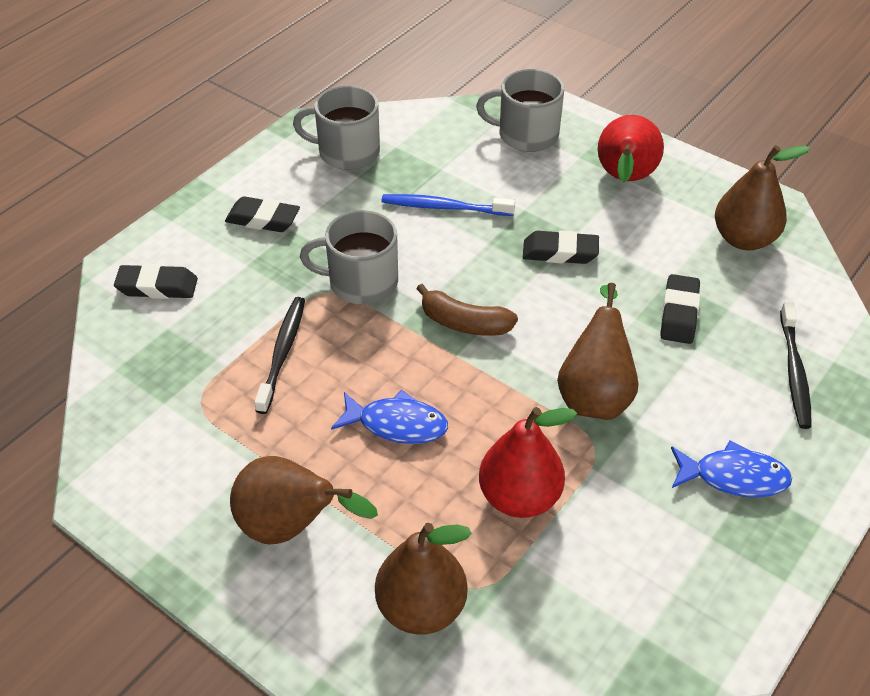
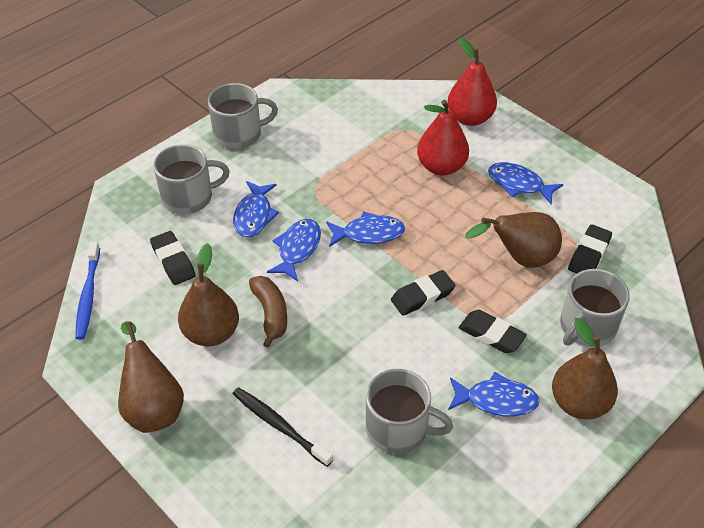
black toothbrush: 2 -> 1
blue fish: 2 -> 5
grey mug: 3 -> 4

